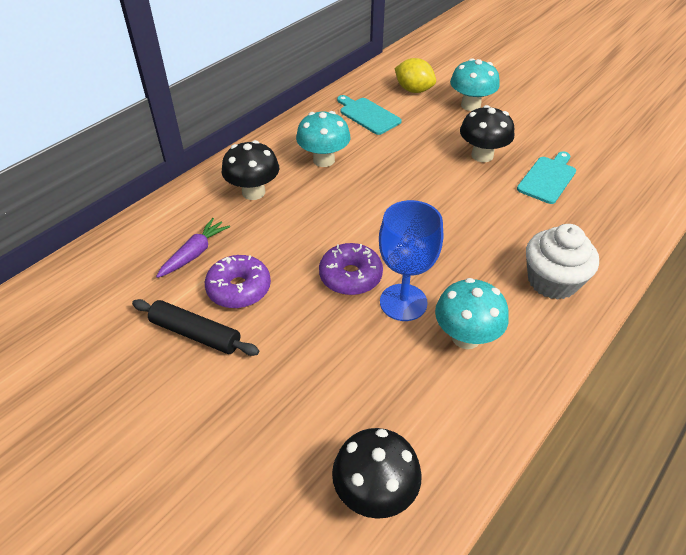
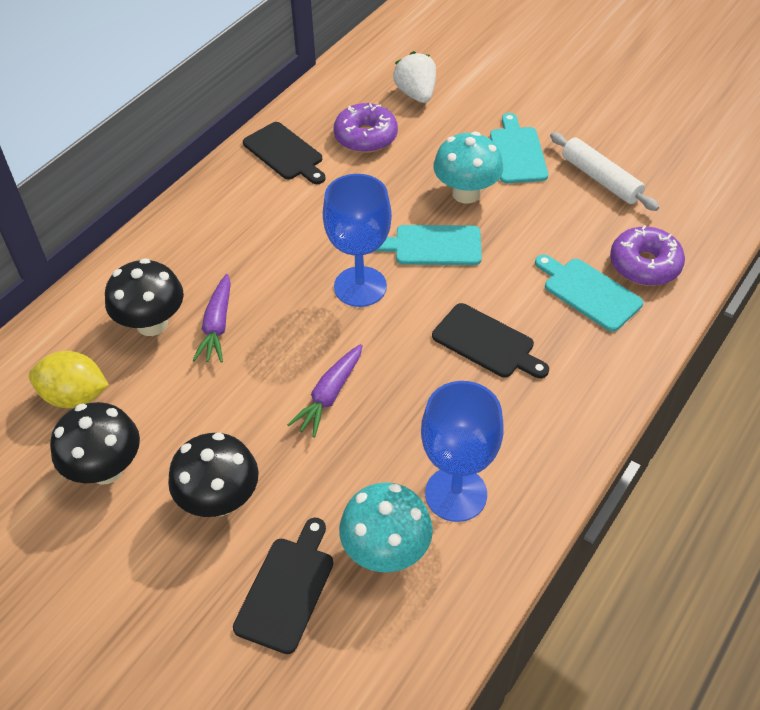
black cutting board: 0 -> 3
black rolling pin: 1 -> 0
blue goblet: 1 -> 2
purple carrot: 1 -> 2
turquoise cutting board: 2 -> 3
turquoise mushroom: 3 -> 2
white cupcake: 1 -> 0
white rolling pin: 0 -> 1
white strawberry: 0 -> 1

